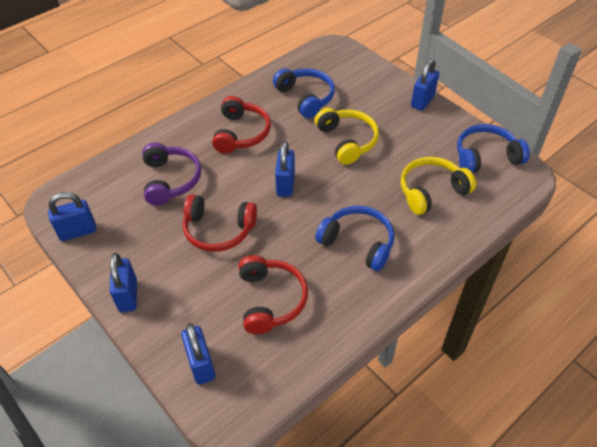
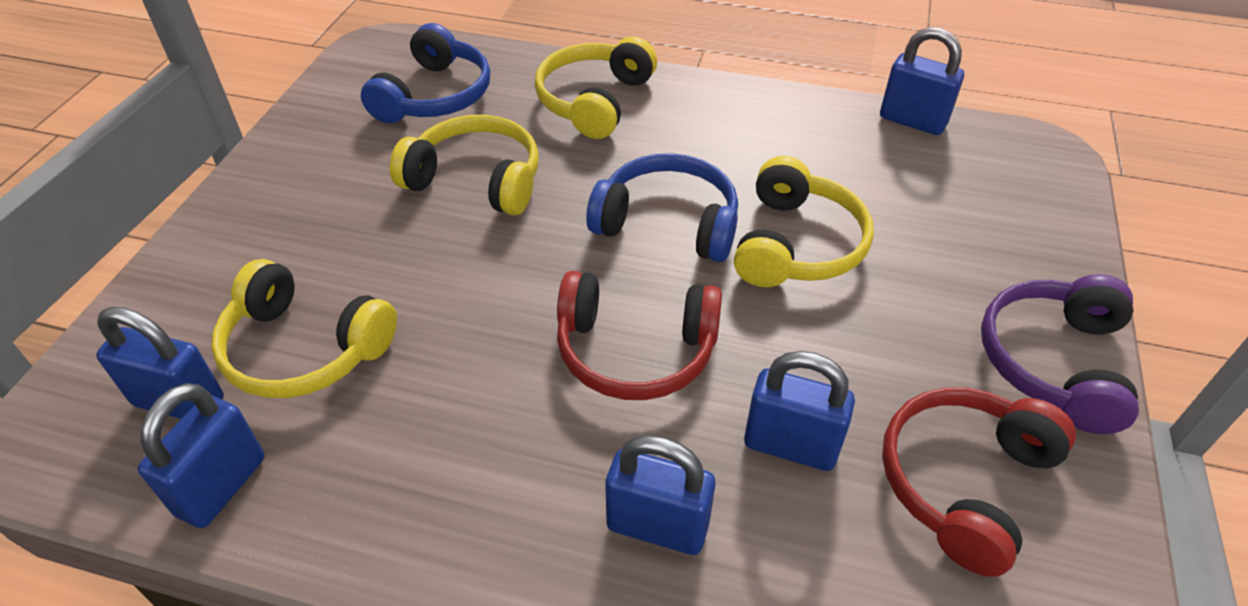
blue headphones: 3 -> 2
red headphones: 3 -> 2
yellow headphones: 2 -> 4

